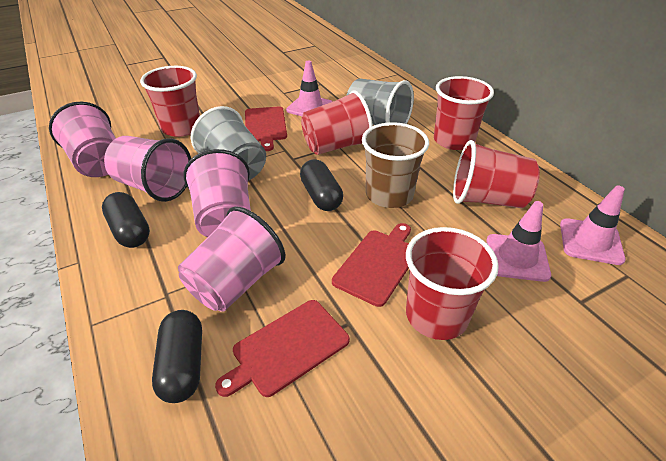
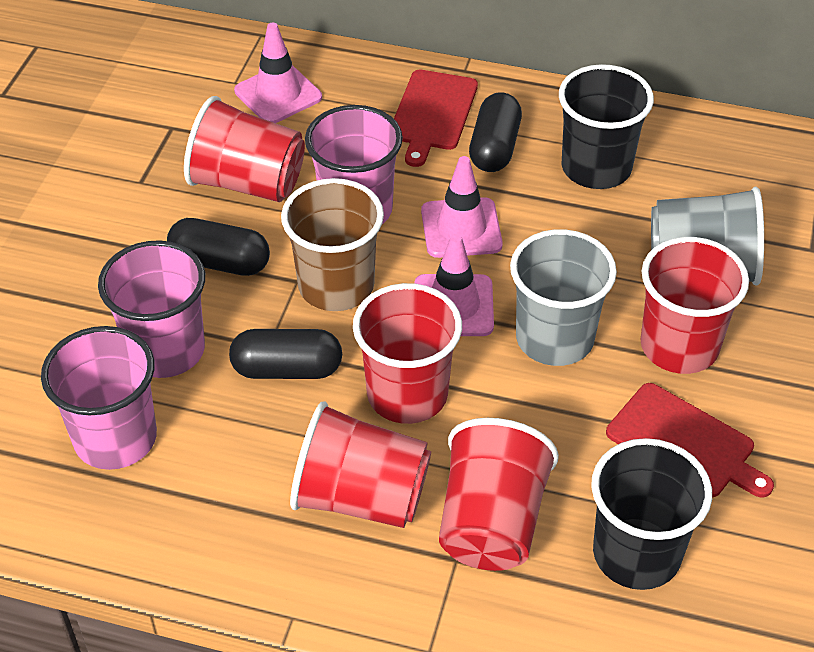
black cup: 0 -> 2
pink cup: 4 -> 3
red cutting board: 3 -> 2

